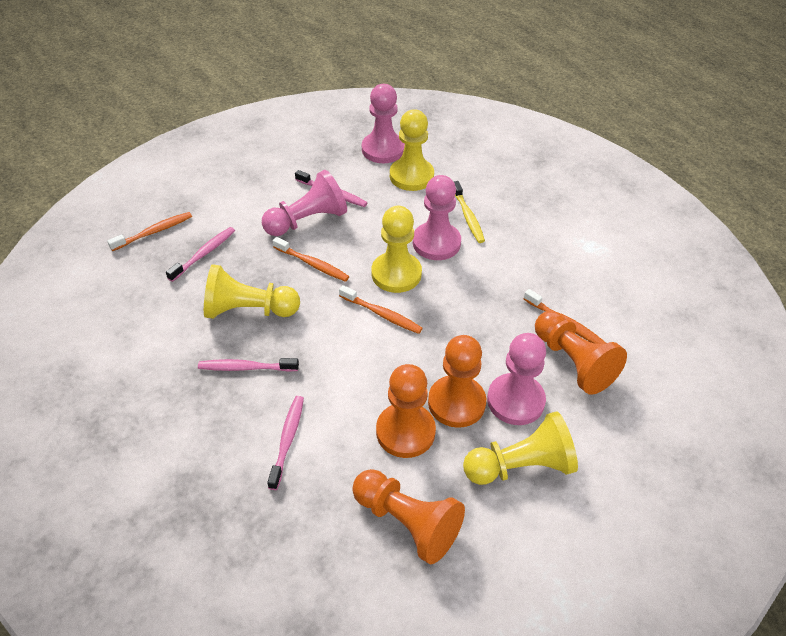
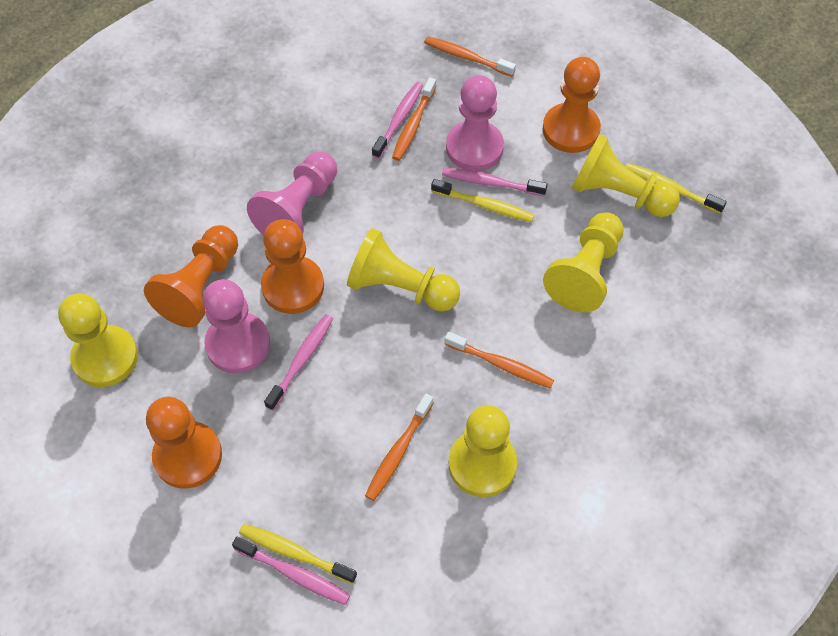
pink pawn: 4 -> 3
yellow pawn: 4 -> 5
yellow toothbrush: 1 -> 3

